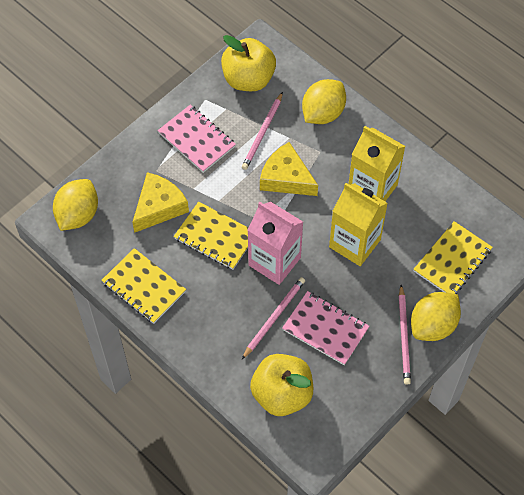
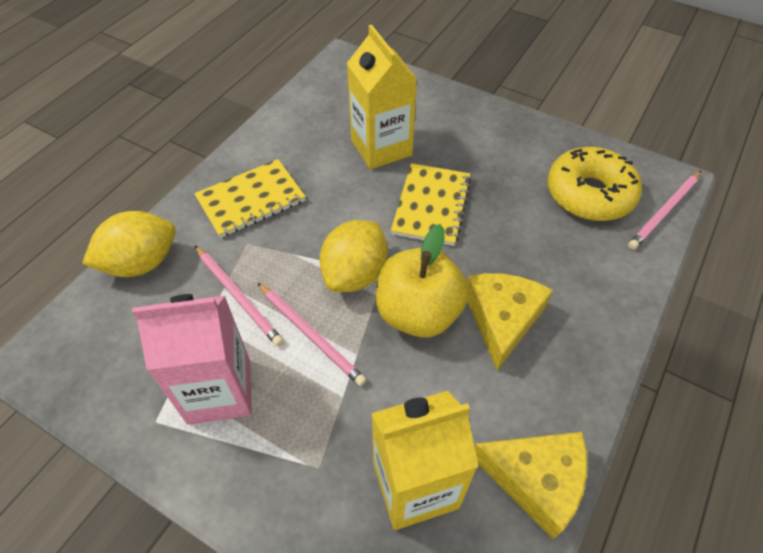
pink notebook: 2 -> 0
yellow apple: 2 -> 1
yellow donut: 0 -> 1
yellow lemon: 3 -> 2
yellow notebook: 3 -> 2

